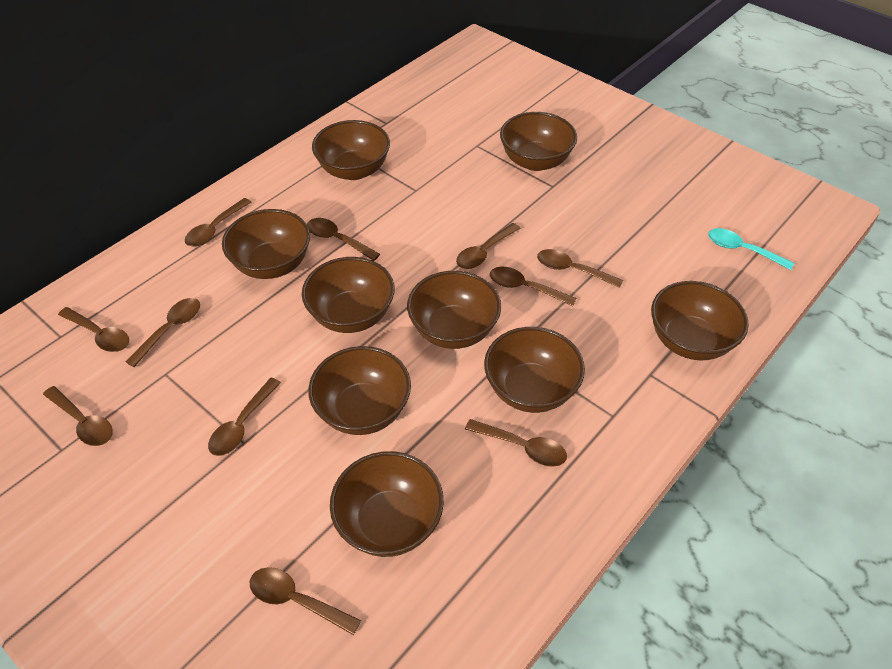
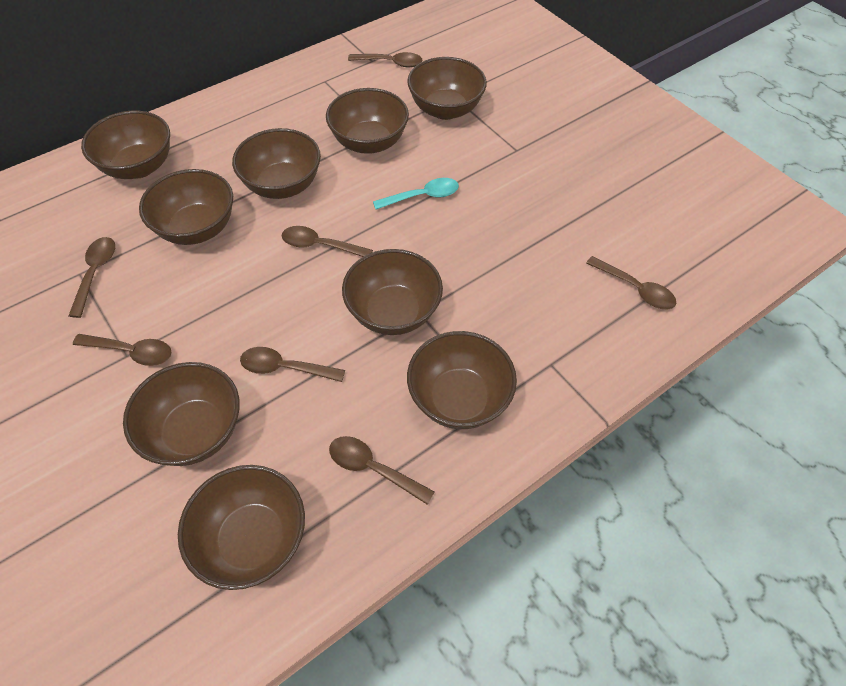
brown spoon: 11 -> 7

